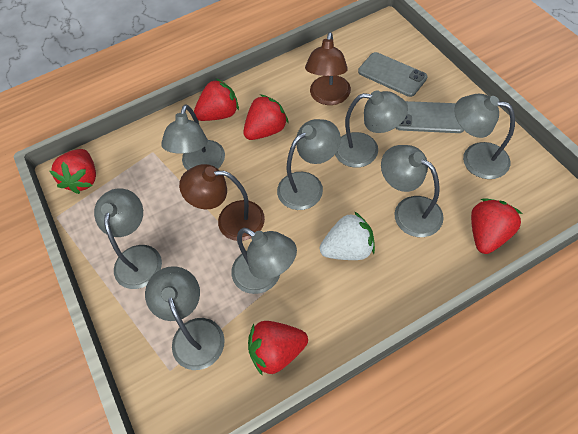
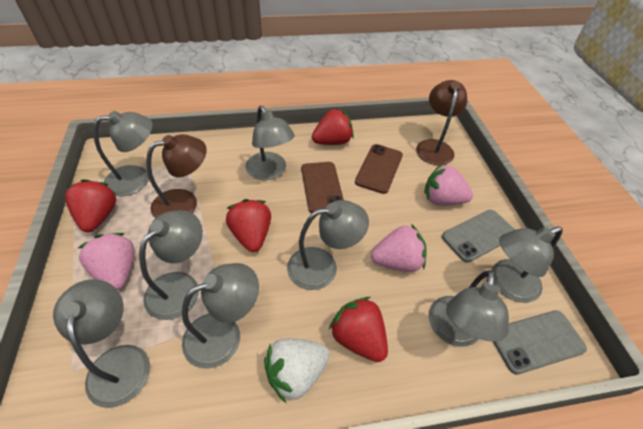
brown phone: 0 -> 2
pink strawberry: 0 -> 3
red strawberry: 5 -> 4

